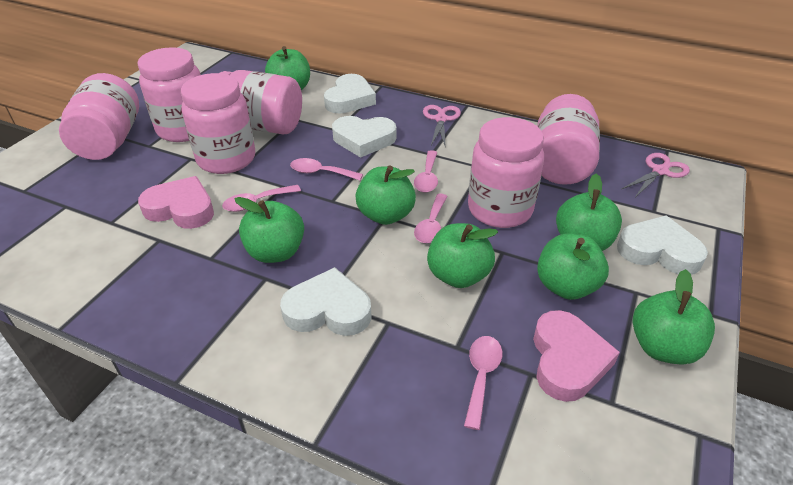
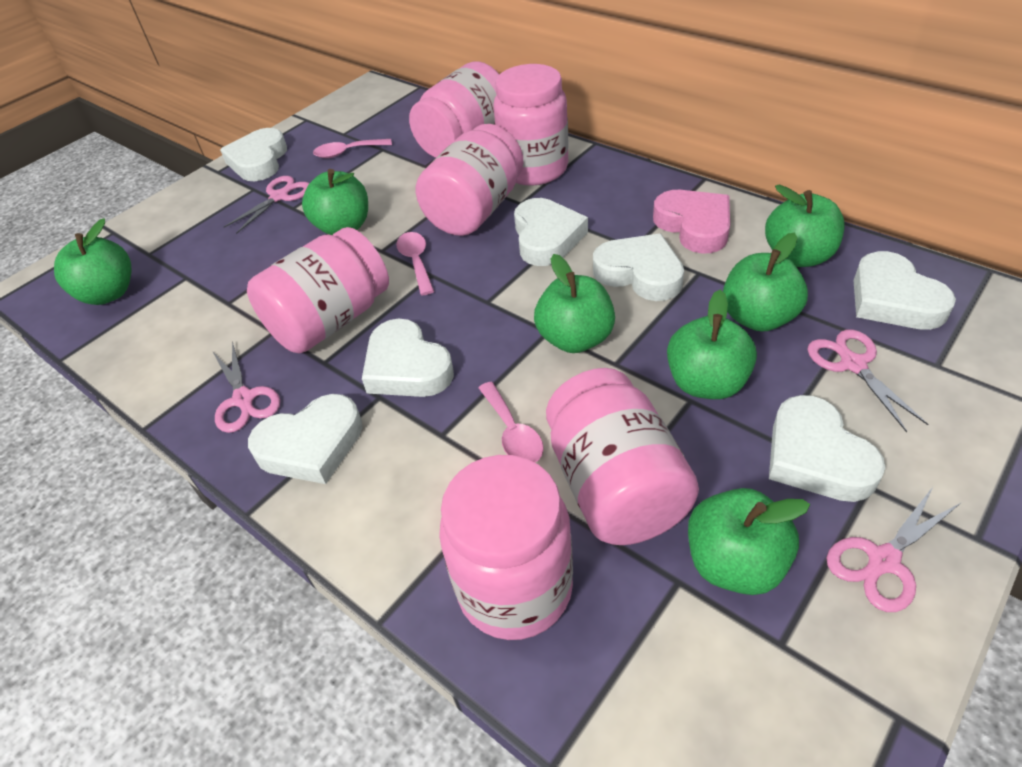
pink heart: 2 -> 1
pink scissors: 2 -> 4
pink spoon: 5 -> 3
white heart: 4 -> 7

